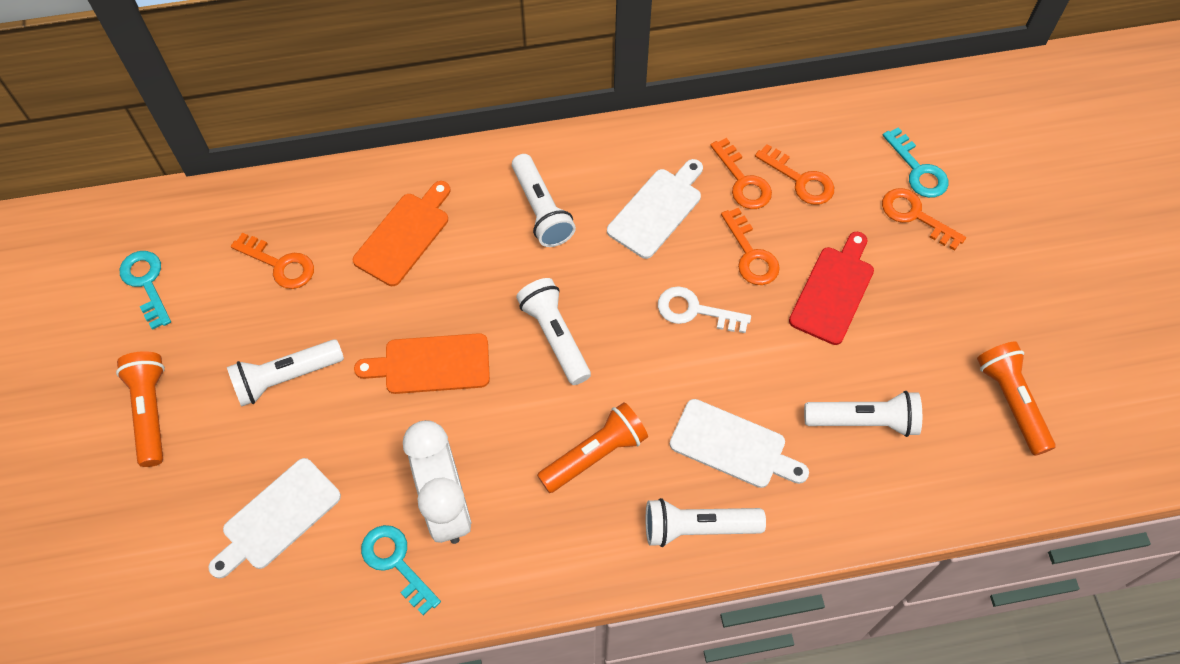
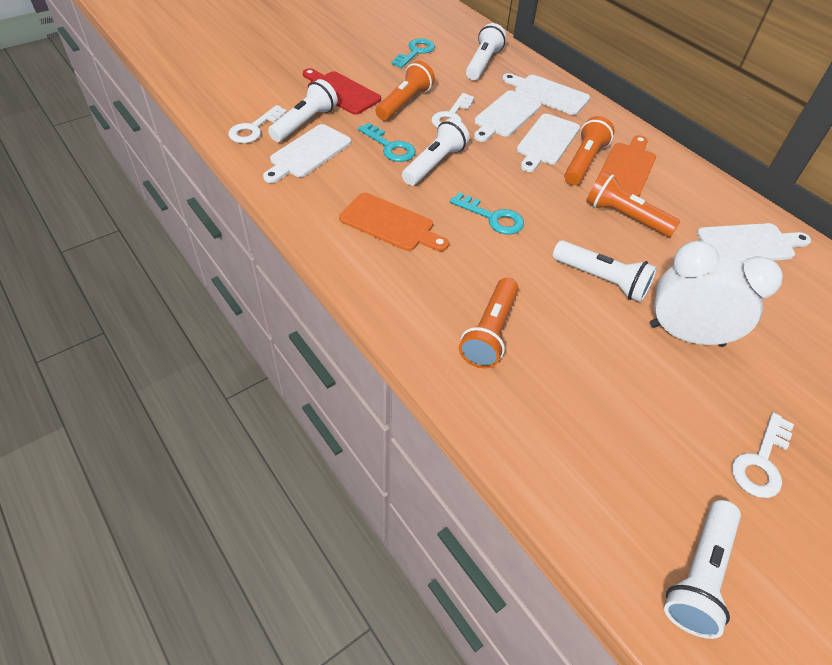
orange flashlight: 3 -> 4
orange key: 5 -> 0
white cutting board: 3 -> 5
white key: 1 -> 3

